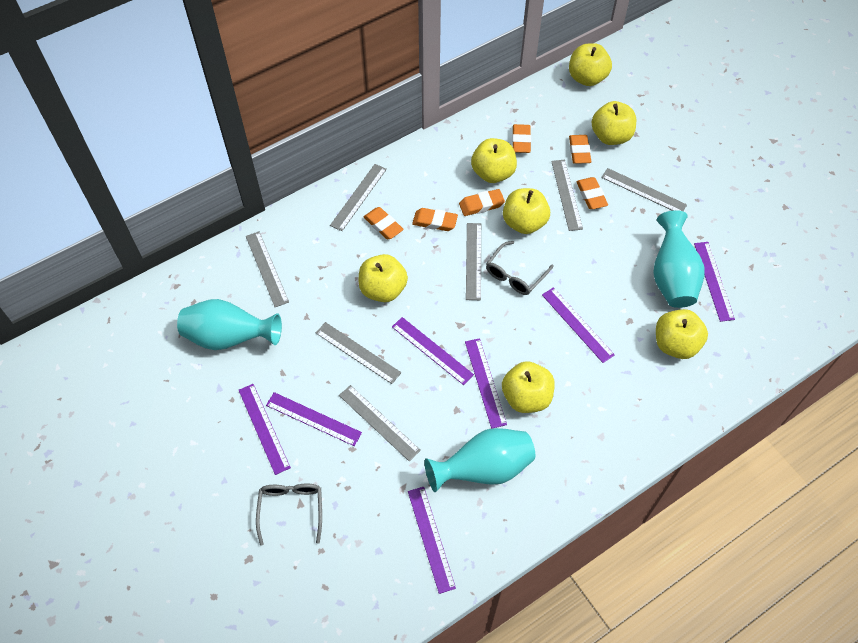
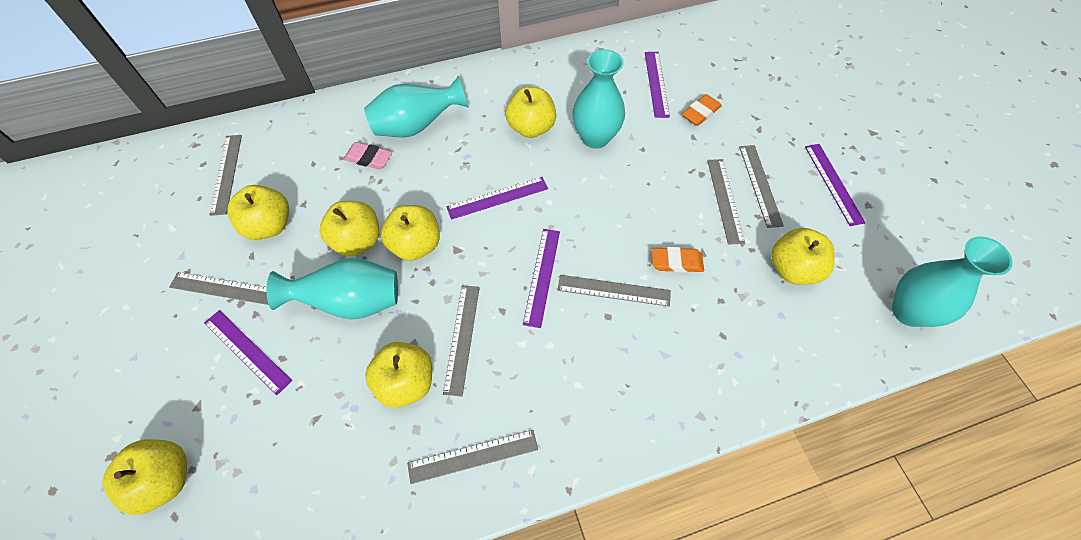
grey glasses: 2 -> 0
orange eraser: 6 -> 2
pink eraser: 0 -> 1
purple ruler: 7 -> 5
turquoise vase: 3 -> 4

